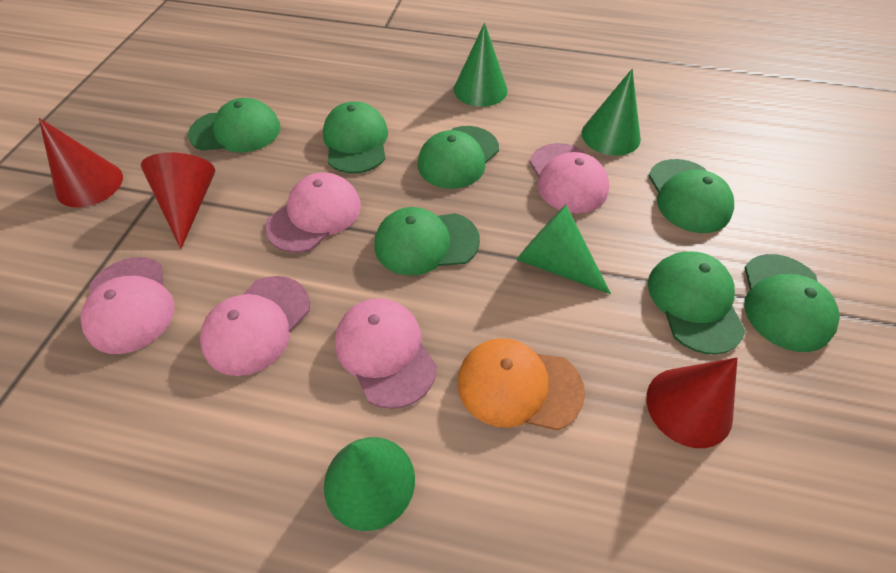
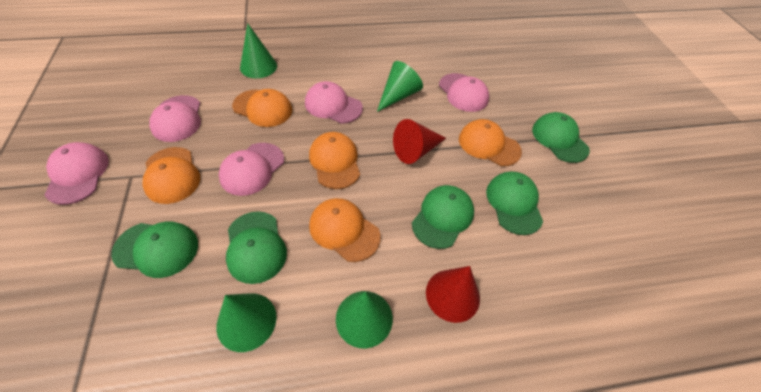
green cap: 7 -> 5
orange cap: 1 -> 5
red cone: 3 -> 2

